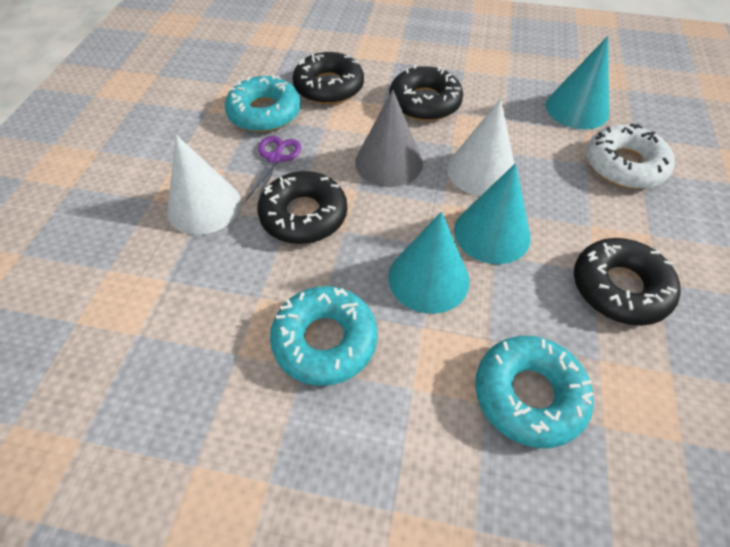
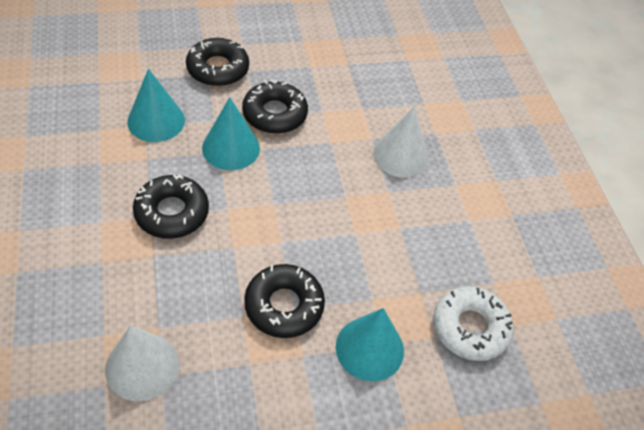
grey cone: 1 -> 0
purple scissors: 1 -> 0
turquoise donut: 3 -> 0

